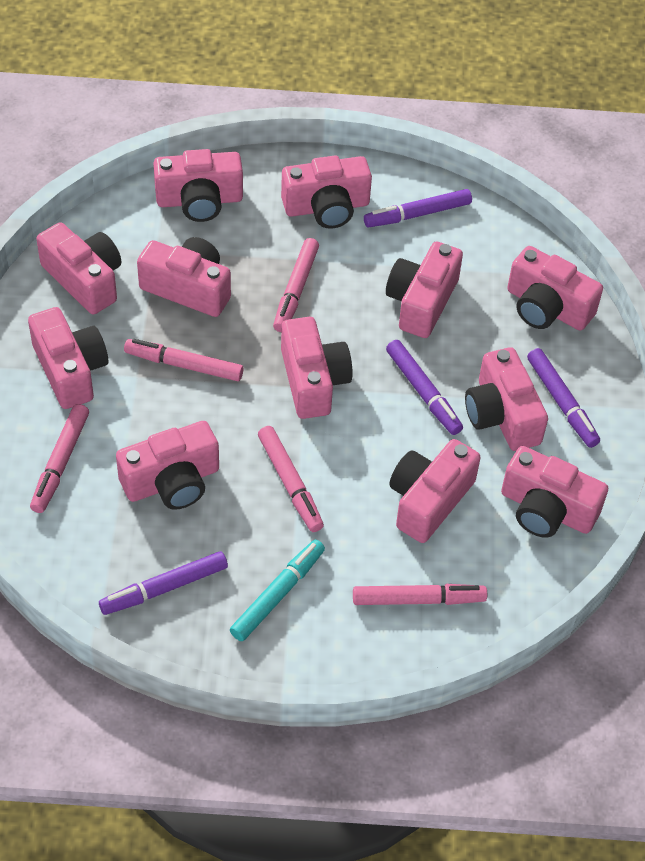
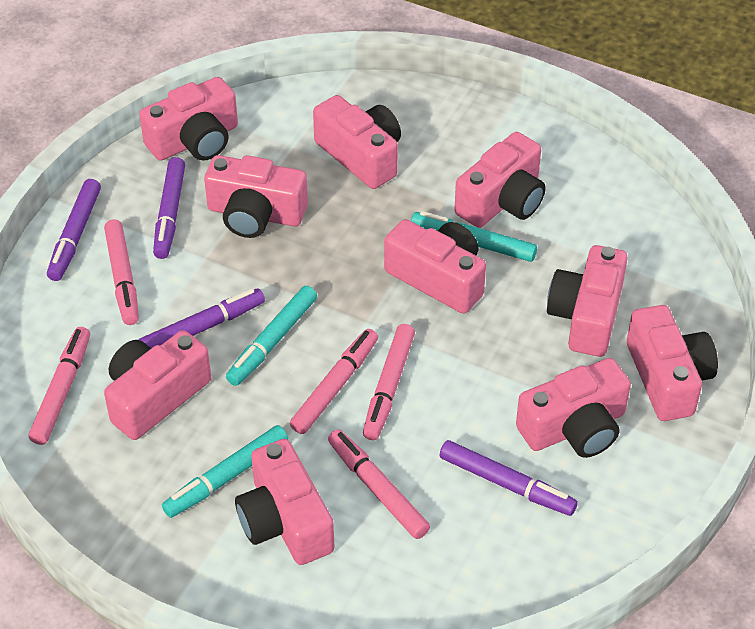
pink camera: 12 -> 10
turquoise marker: 1 -> 3

